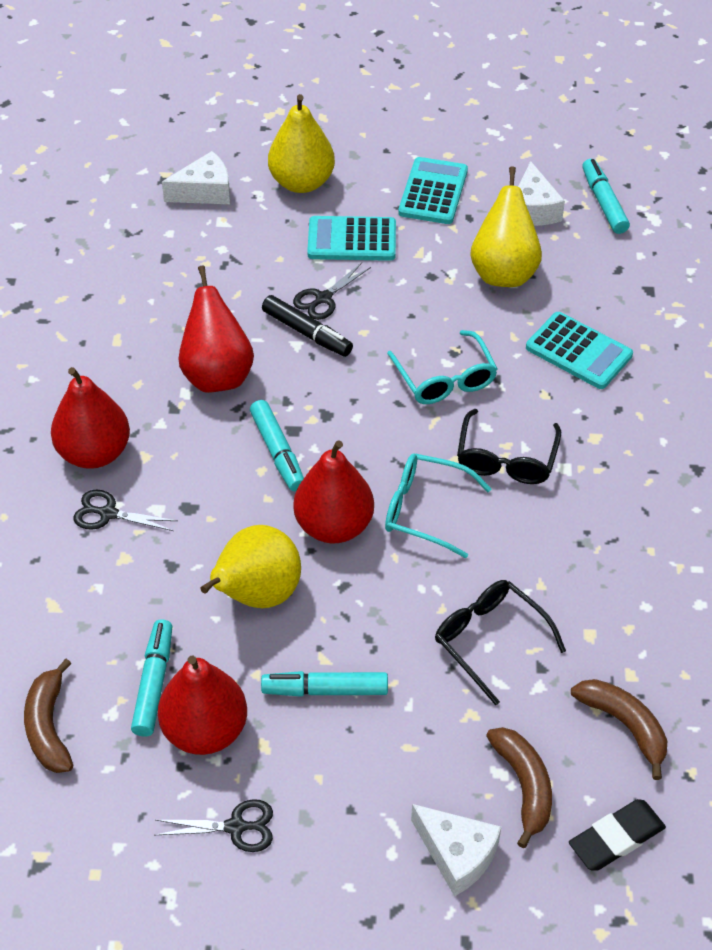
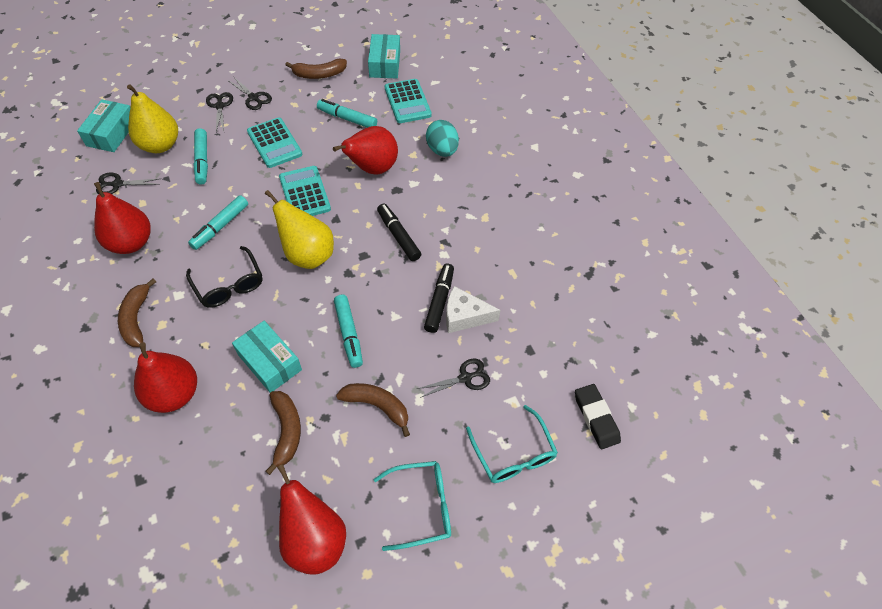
black glasses: 2 -> 1
black marker: 1 -> 2
black scissors: 3 -> 4
brown banana: 3 -> 4
turquoise box: 0 -> 3
turquoise egg: 0 -> 1
white cheese: 3 -> 1
yellow pear: 3 -> 2

